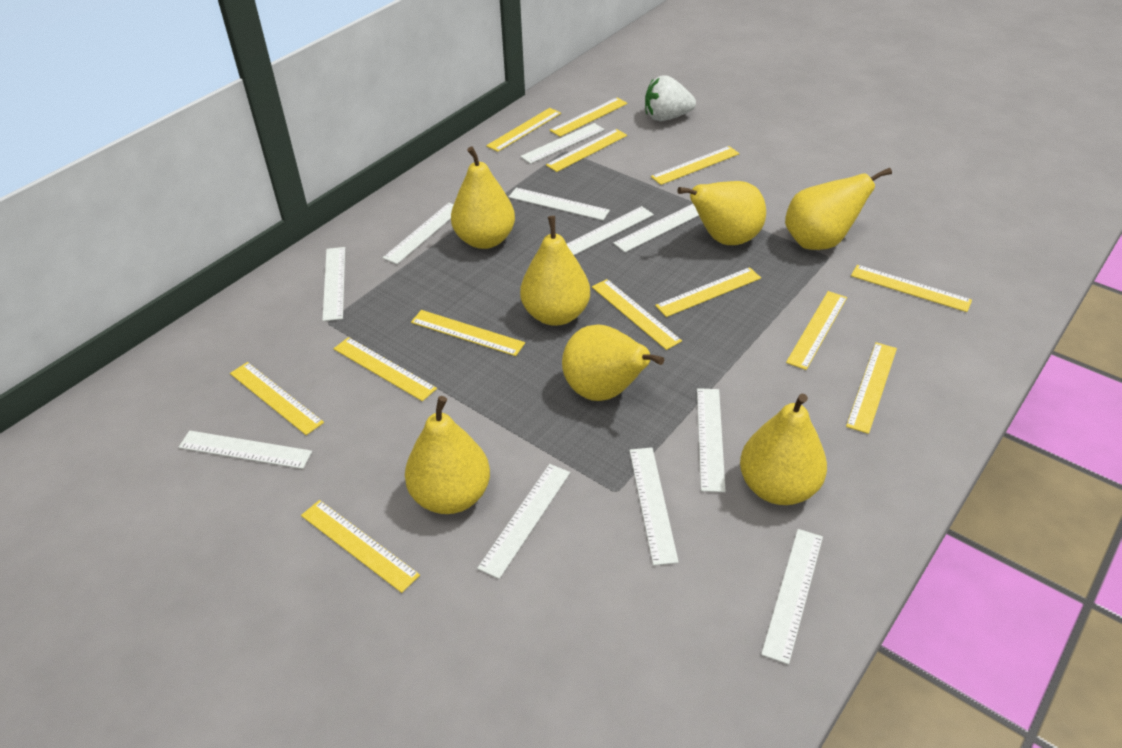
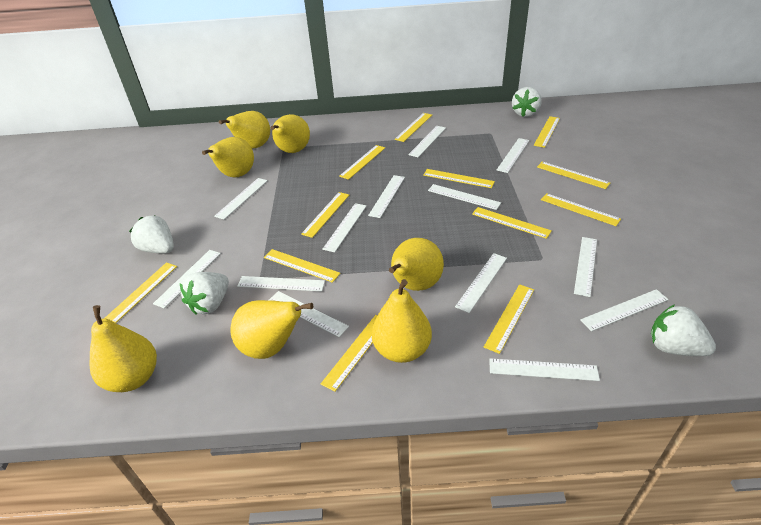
white ruler: 11 -> 13
white strawberry: 1 -> 4
yellow ruler: 13 -> 12

